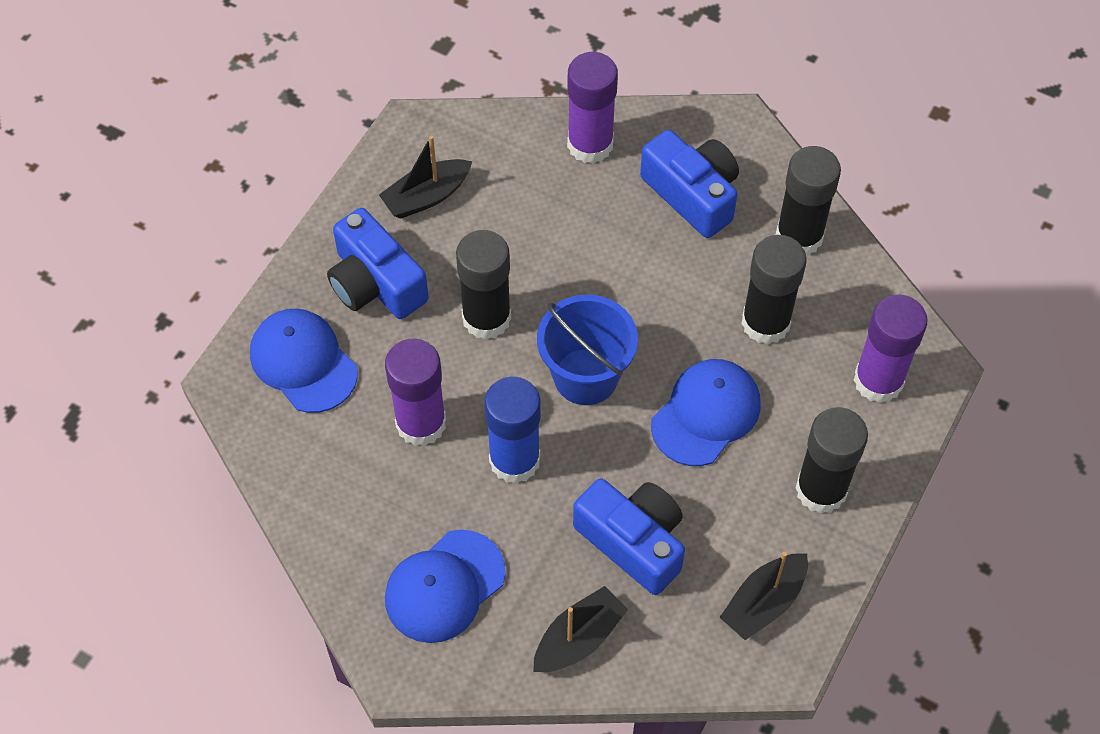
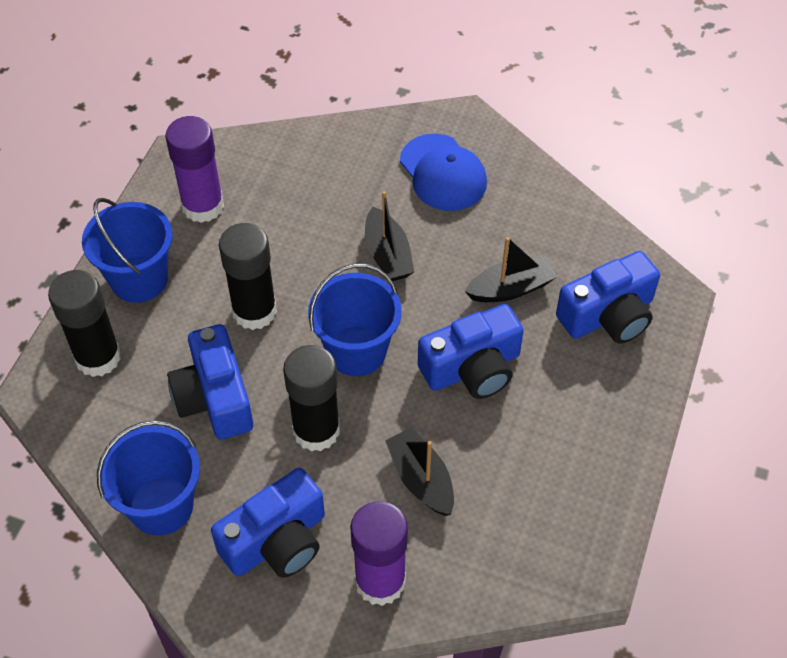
black glue stick: 4 -> 3
blue bucket: 1 -> 3
blue camera: 3 -> 4
blue cap: 3 -> 1
blue glue stick: 1 -> 0
purple glue stick: 3 -> 2

